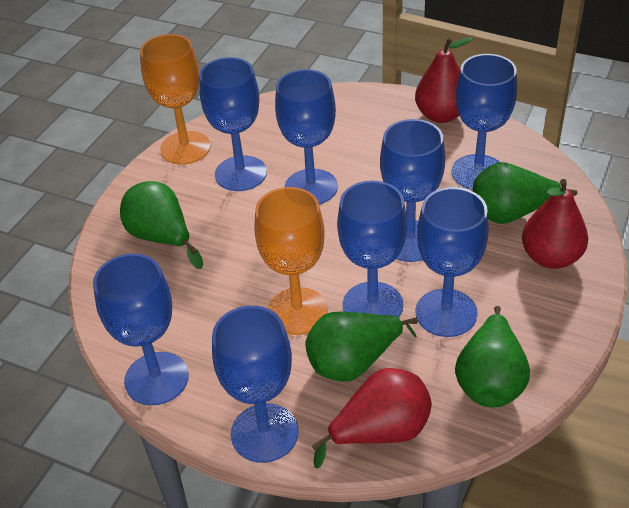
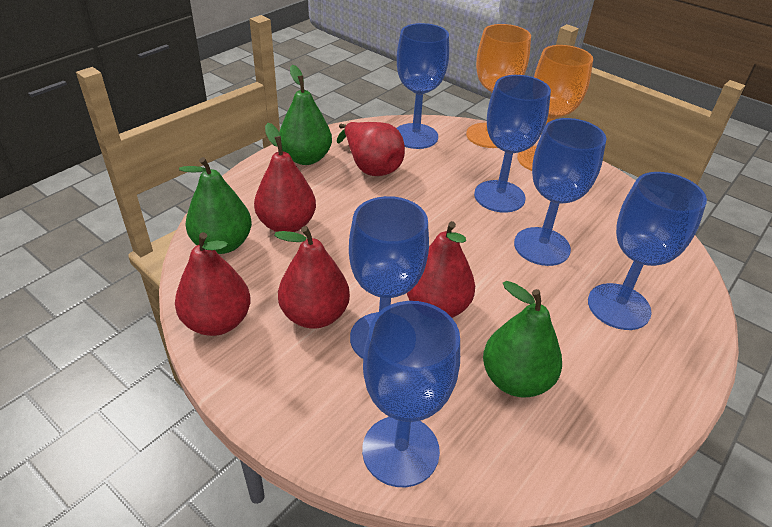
blue goblet: 8 -> 6
green pear: 4 -> 3
red pear: 3 -> 5

